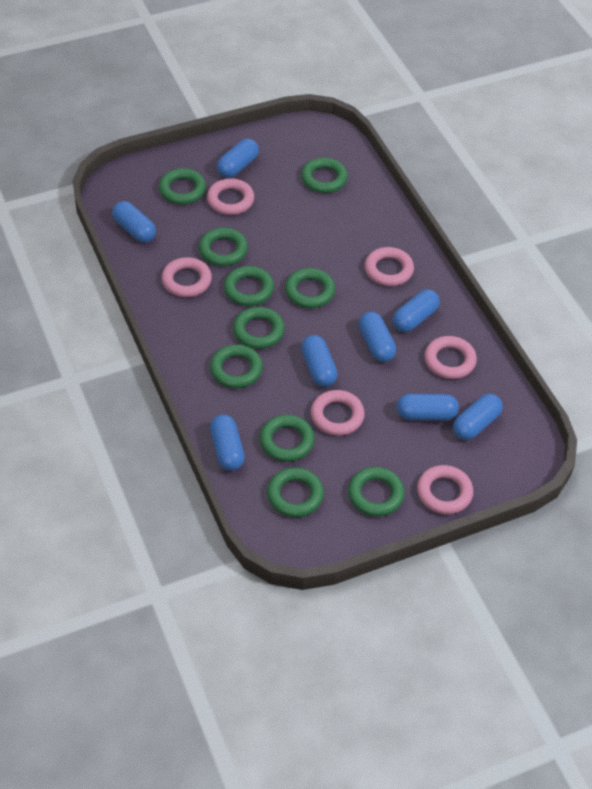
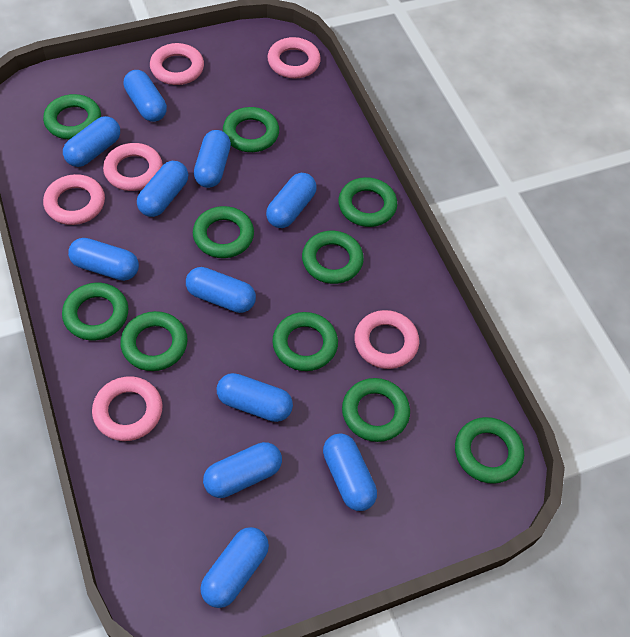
blue capsule: 8 -> 11

